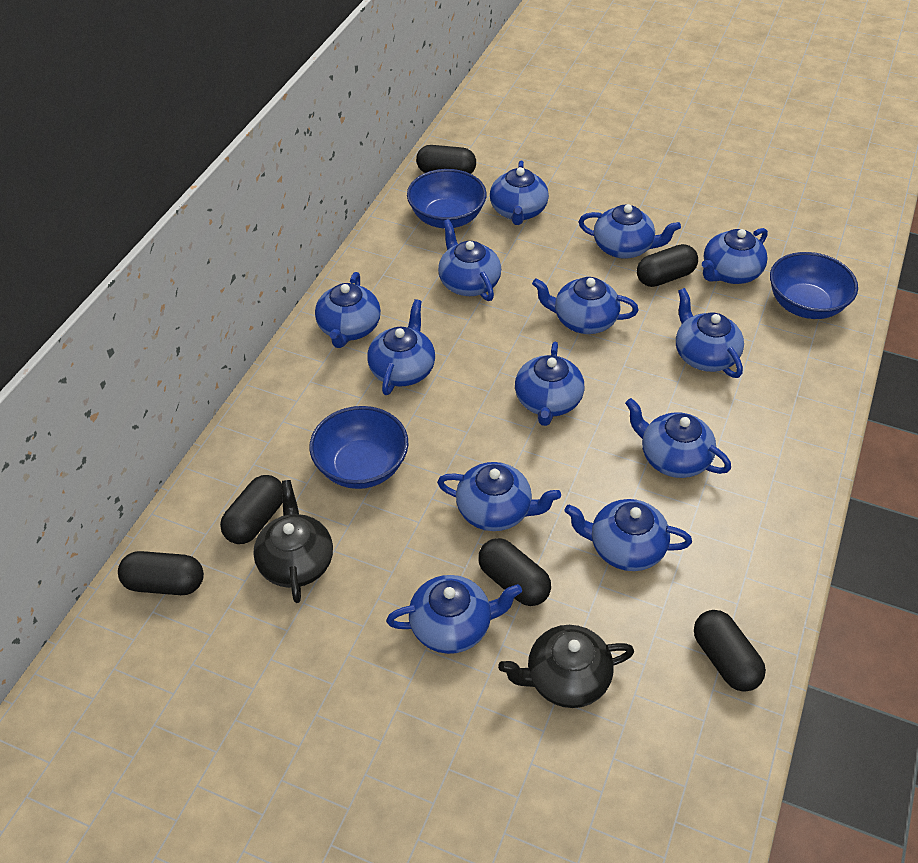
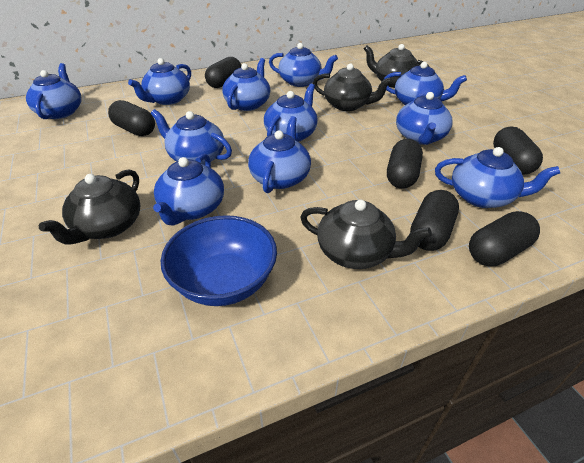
black teapot: 2 -> 4
blue bowl: 3 -> 1
blue teapot: 13 -> 11

